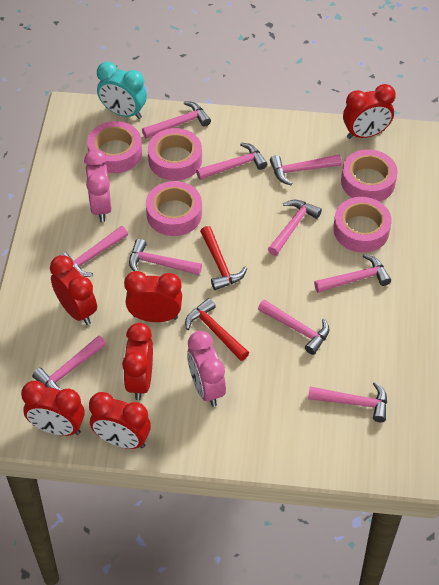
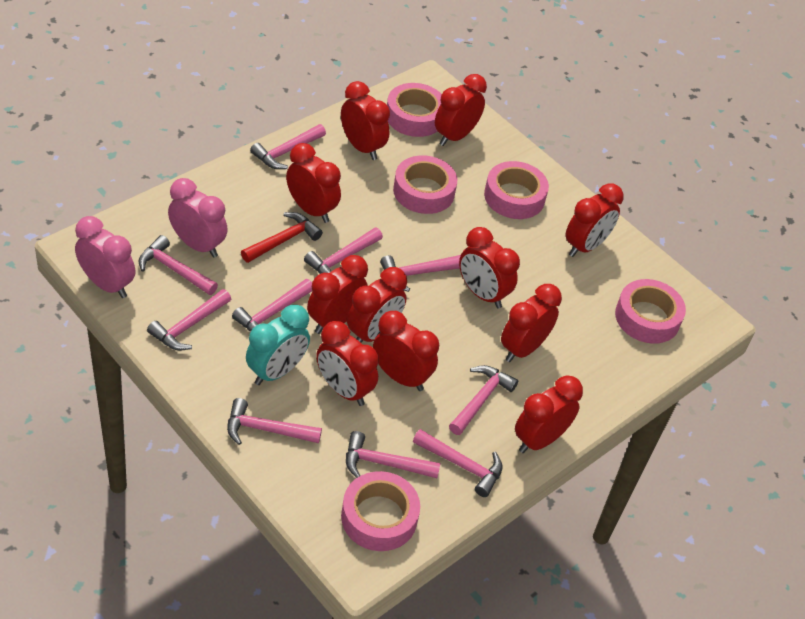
red clock: 6 -> 11
red hammer: 2 -> 1

